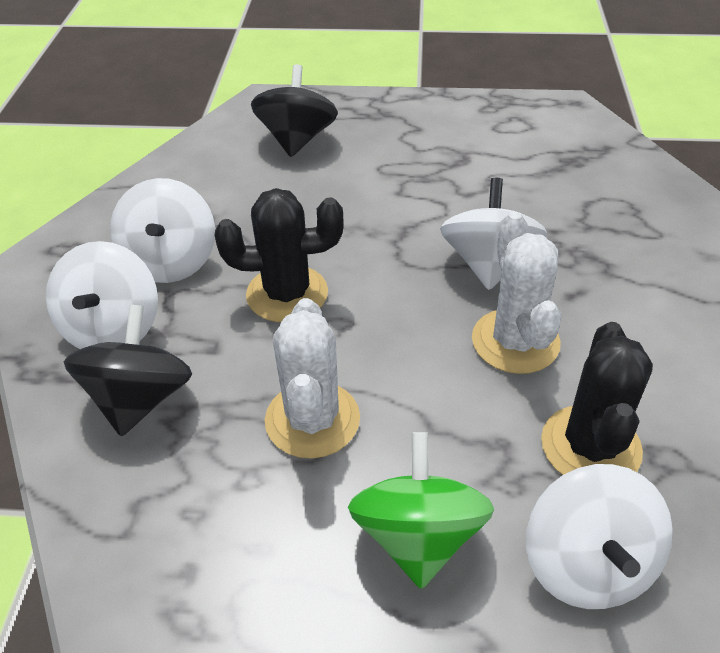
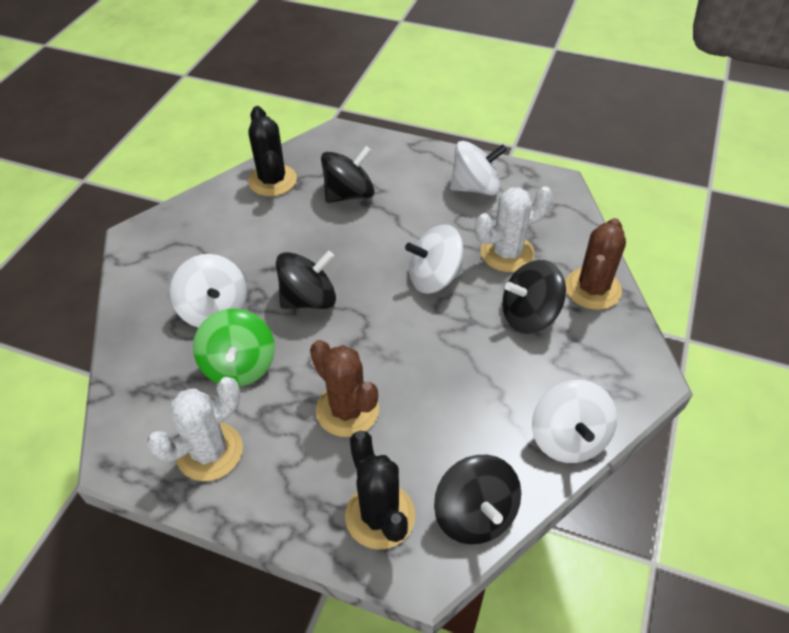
black spinning top: 2 -> 4
brown cactus: 0 -> 2

